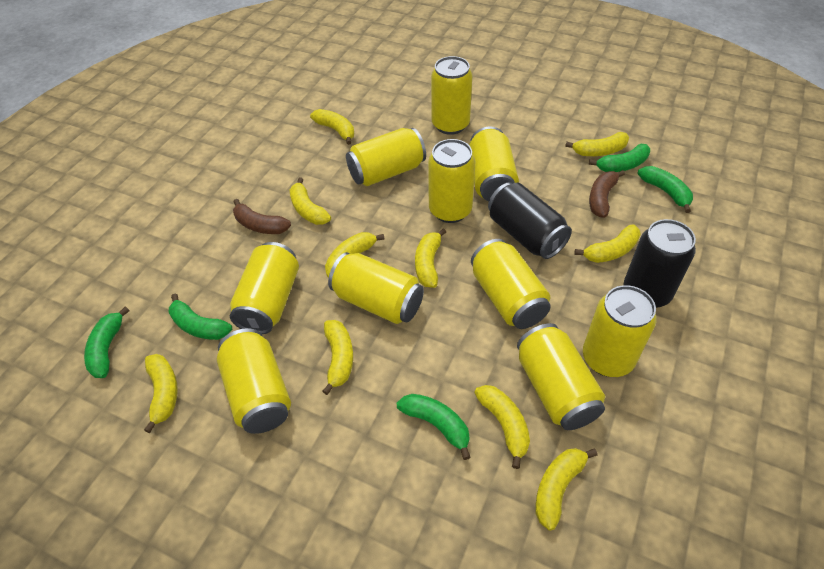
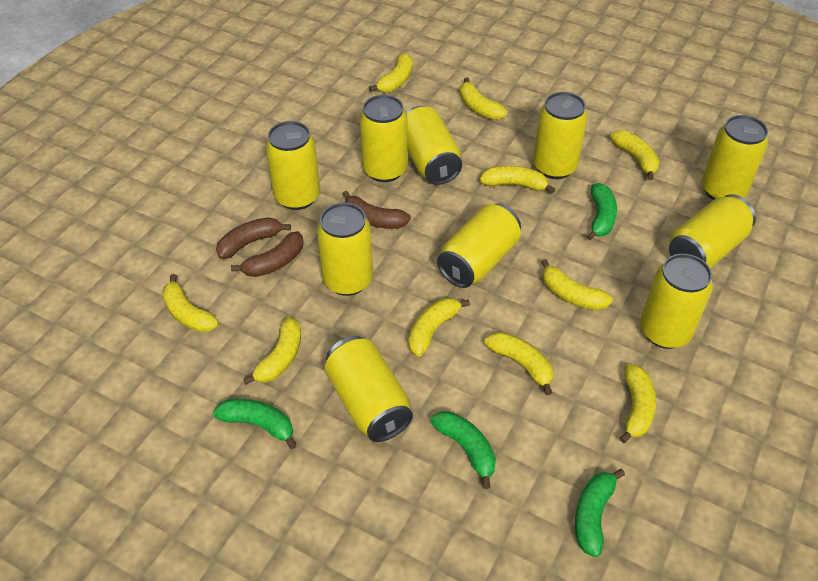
black can: 2 -> 0
brown banana: 2 -> 3
green banana: 5 -> 4

